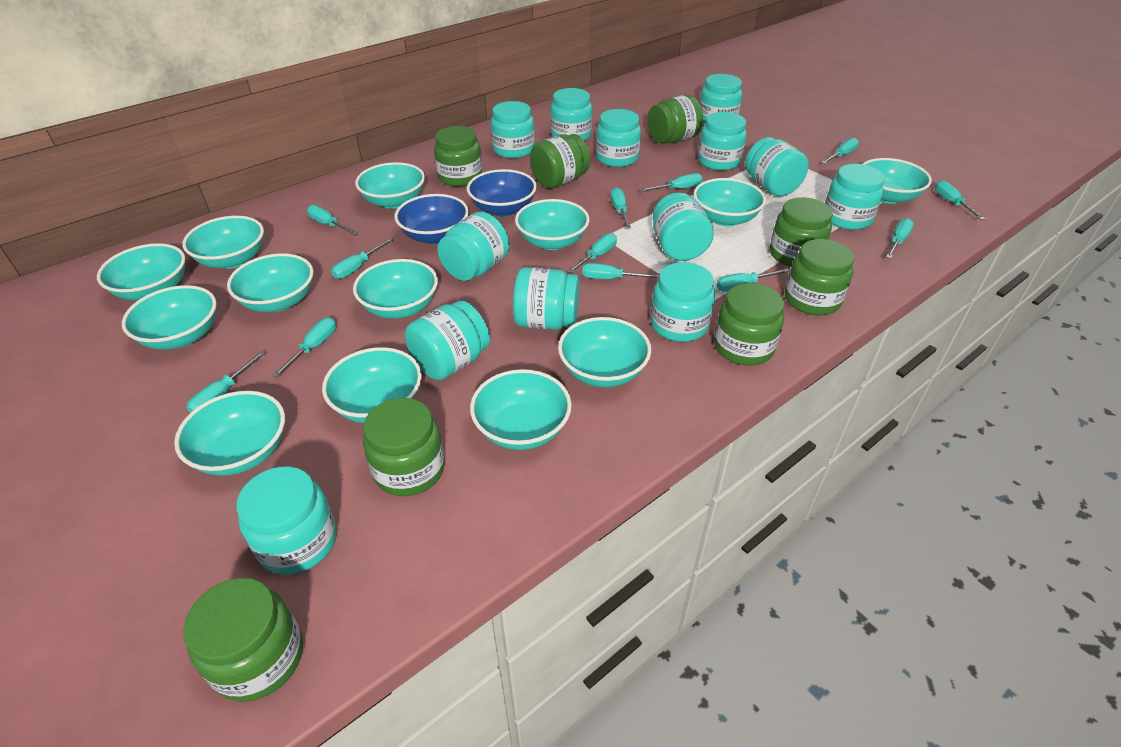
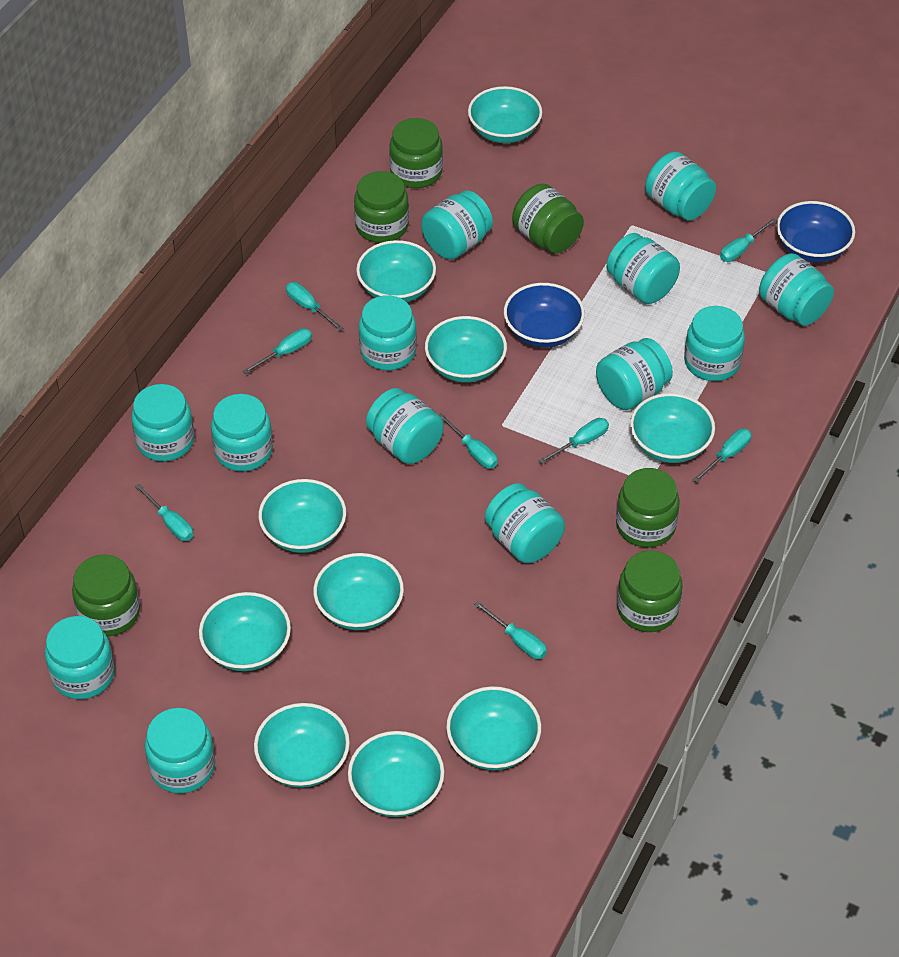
green jar: 8 -> 6
turquoise bowl: 13 -> 10
turquoise screwdriver: 12 -> 8

